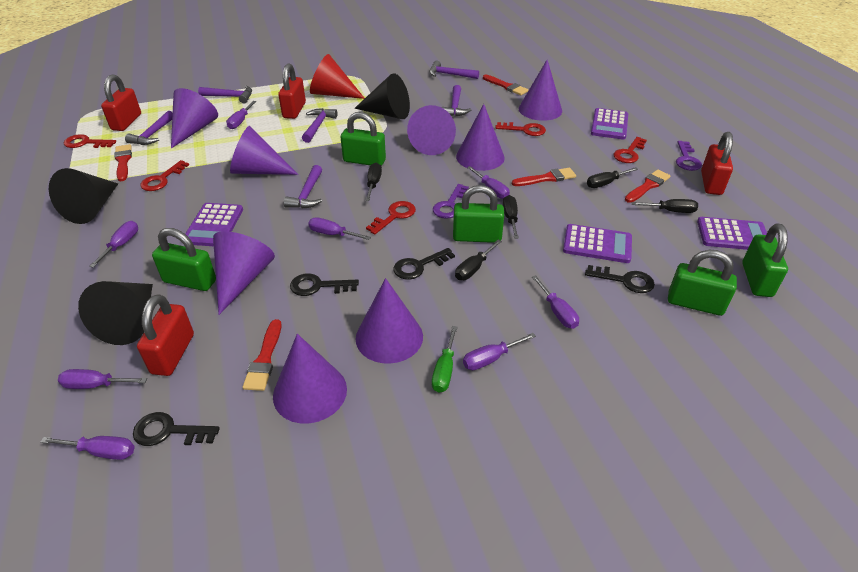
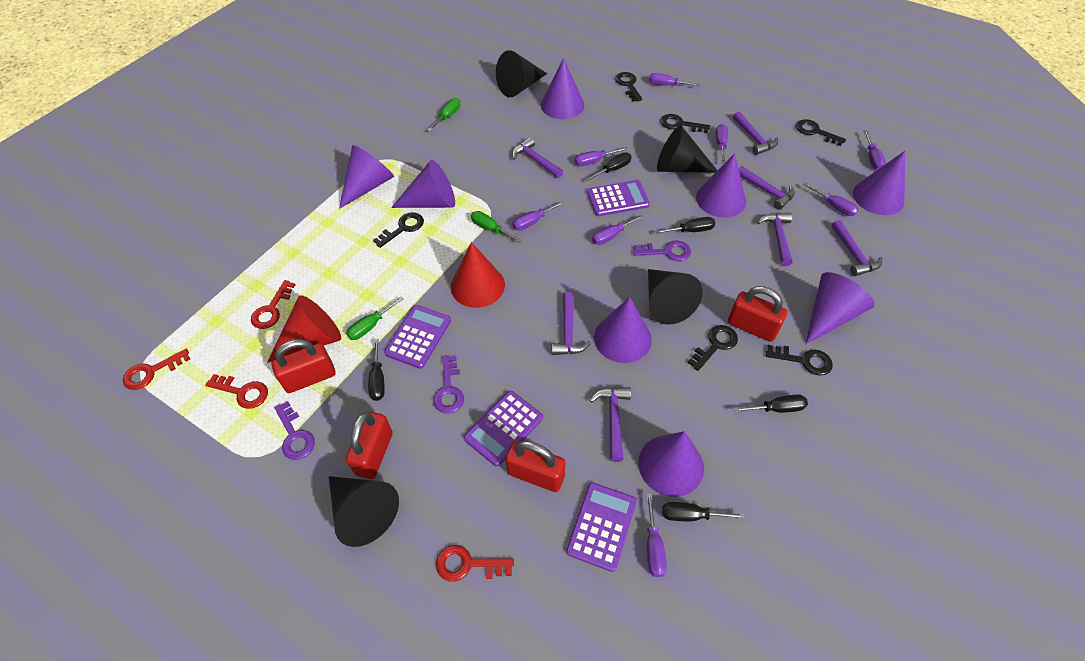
black cone: 3 -> 4
black key: 4 -> 6
green padlock: 5 -> 0
green screwdriver: 1 -> 3
purple hammer: 6 -> 7
purple key: 2 -> 3
red brush: 5 -> 0
red cone: 1 -> 2
red key: 5 -> 4

